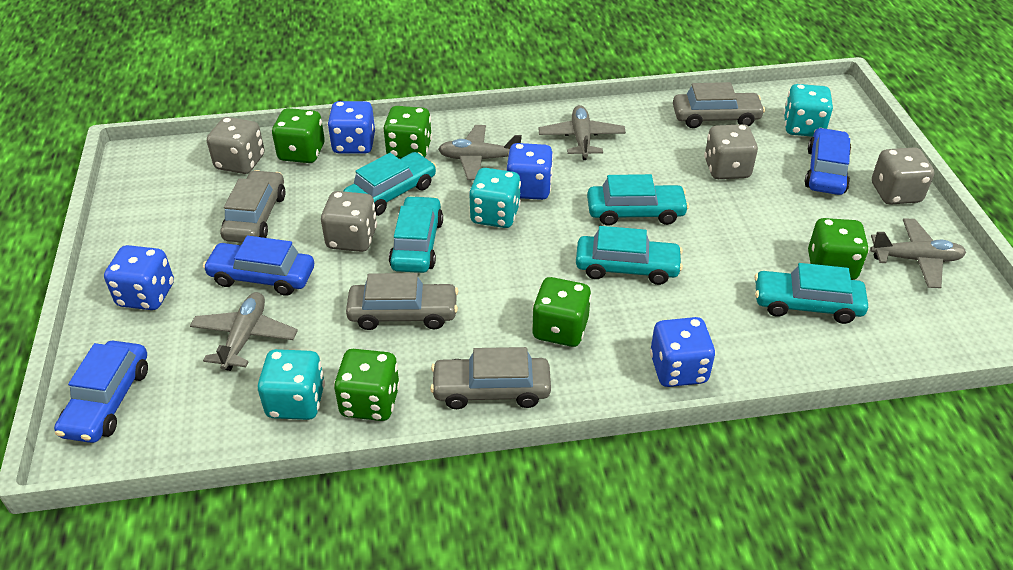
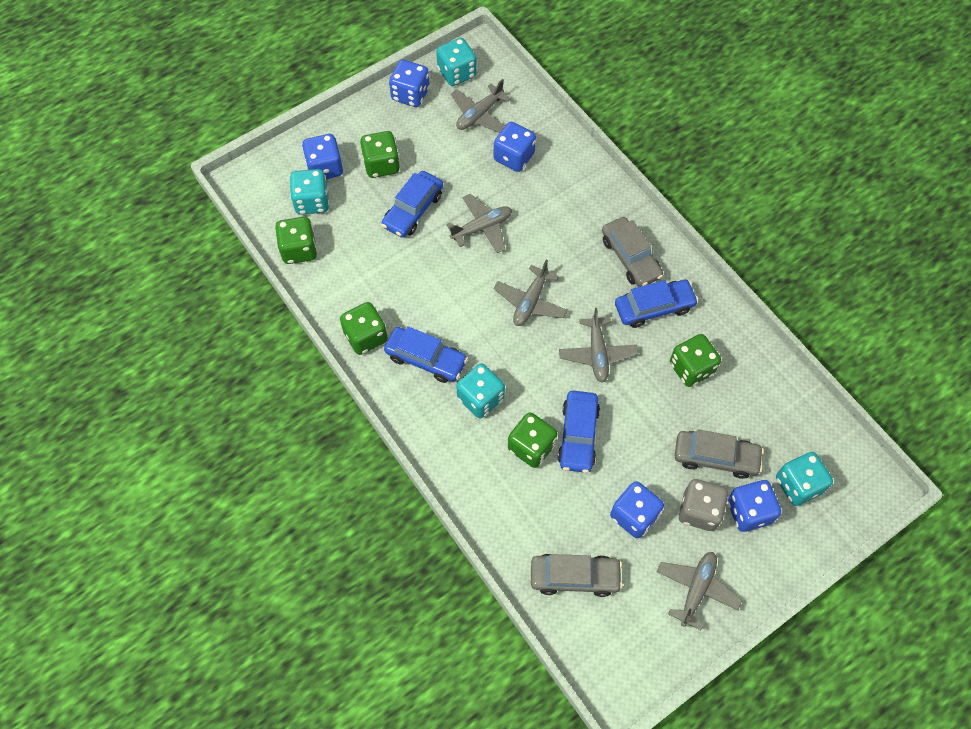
blue car: 3 -> 4
blue dice: 4 -> 5
grey car: 4 -> 3
grey dice: 4 -> 1
grey plane: 4 -> 5
turquoise car: 5 -> 0
turquoise dice: 3 -> 4

